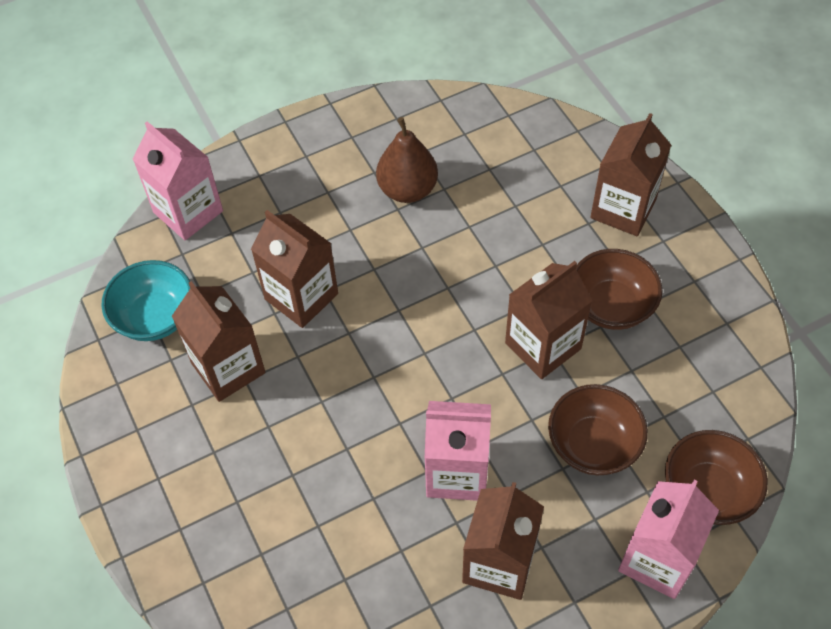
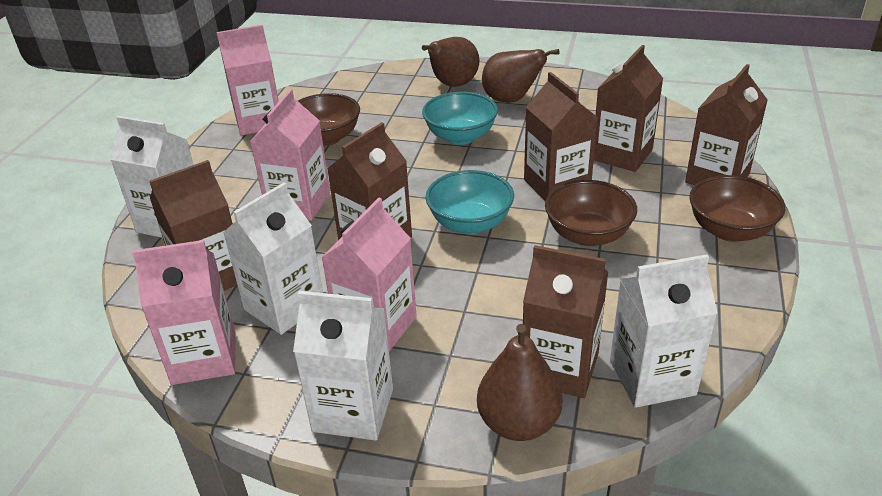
brown carton: 5 -> 6
brown pear: 1 -> 3
pink carton: 3 -> 4
turquoise bowl: 1 -> 2
white carton: 0 -> 4

